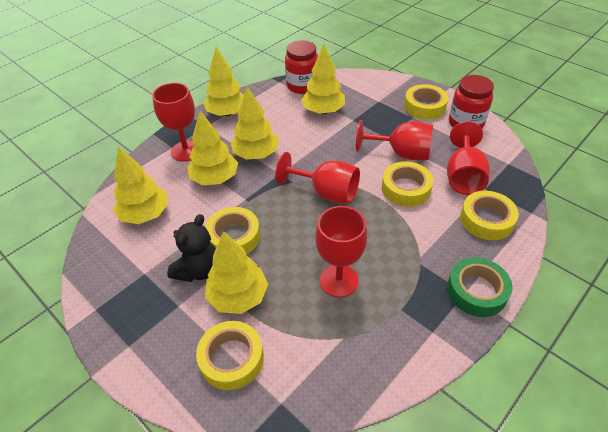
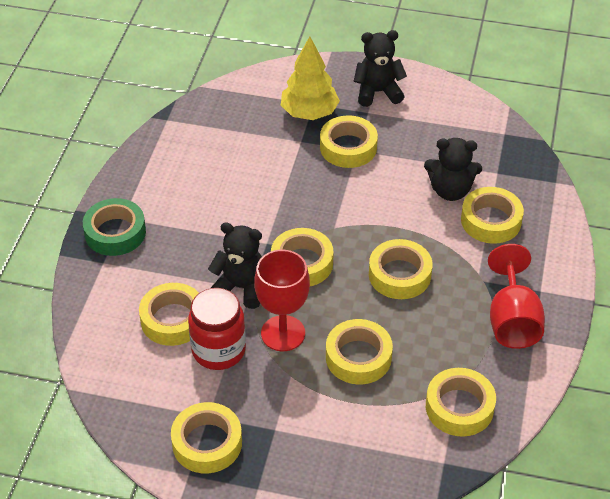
black teddy bear: 1 -> 3
red goblet: 5 -> 2
red jar: 2 -> 1
yellow tape: 5 -> 8
yellow tree: 6 -> 1

